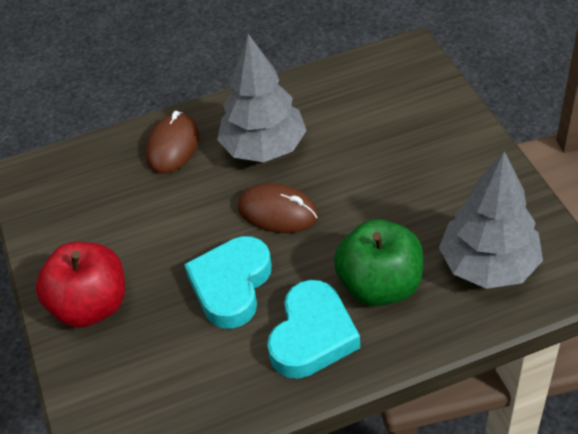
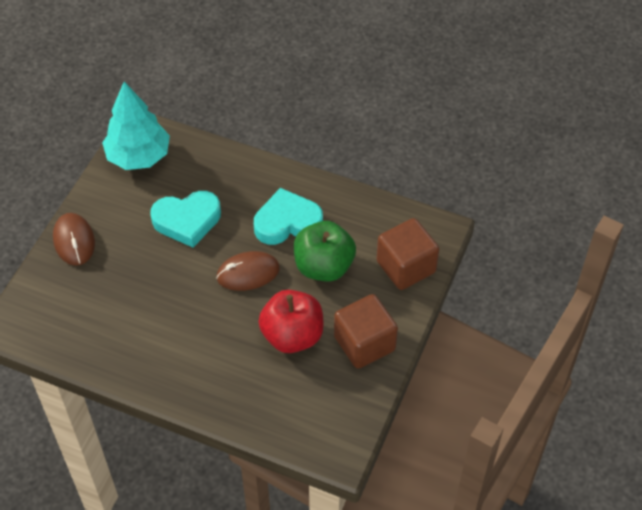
brown cube: 0 -> 2
grey tree: 2 -> 0
turquoise tree: 0 -> 1

